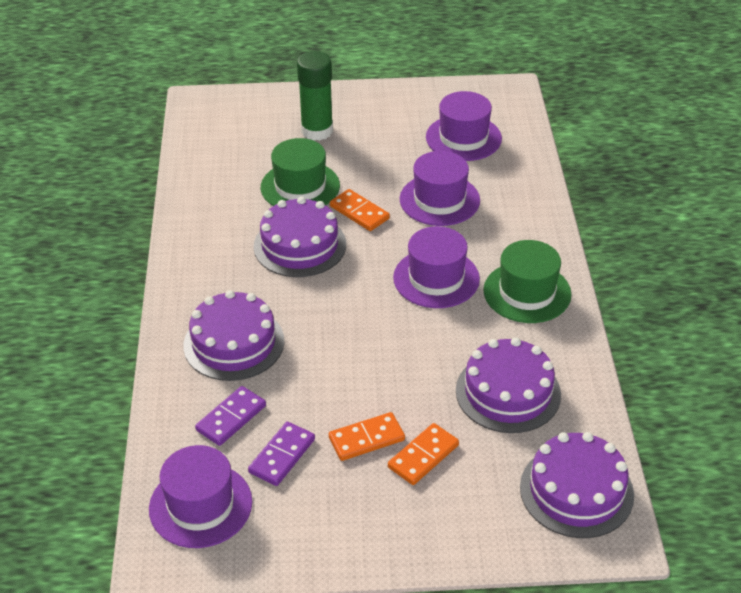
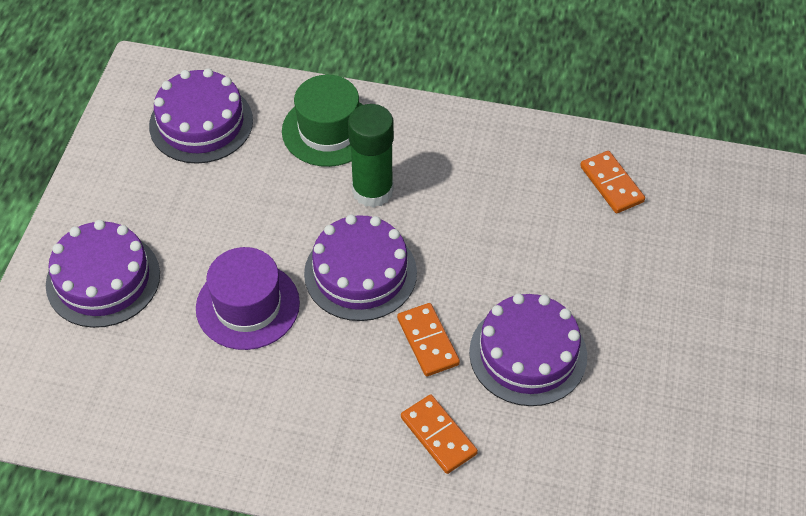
green hat: 2 -> 1
purple domino: 2 -> 0
purple hat: 4 -> 1

